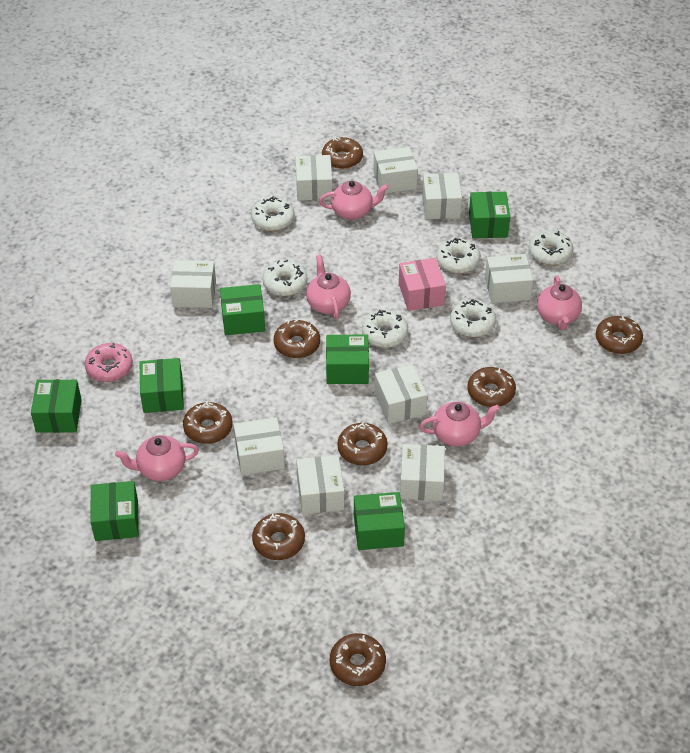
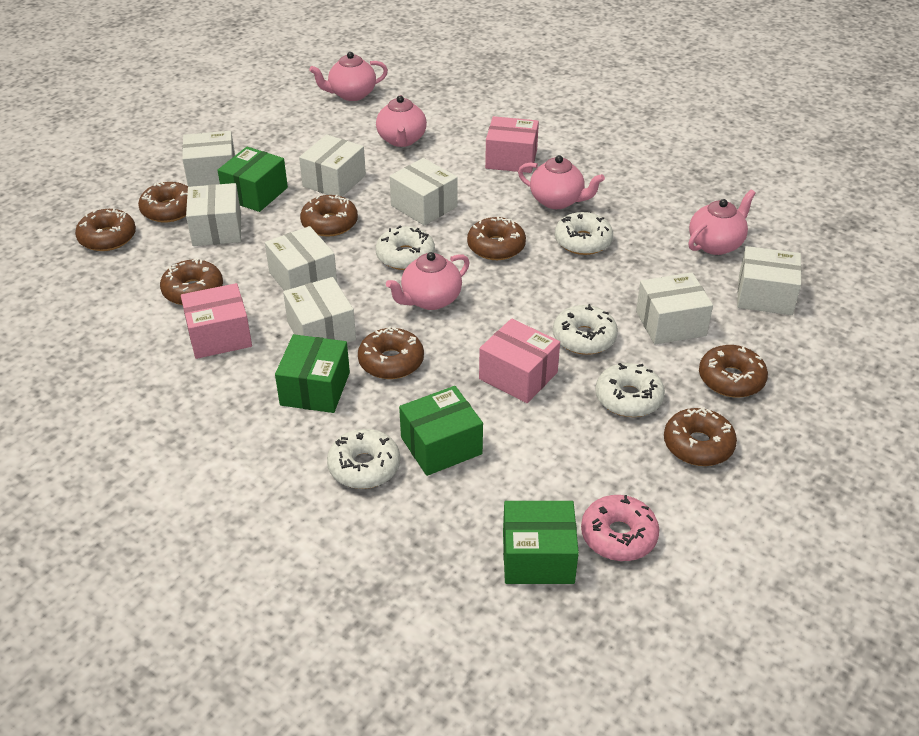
green box: 7 -> 4
pink box: 1 -> 3
white box: 9 -> 8
white donut: 6 -> 5

